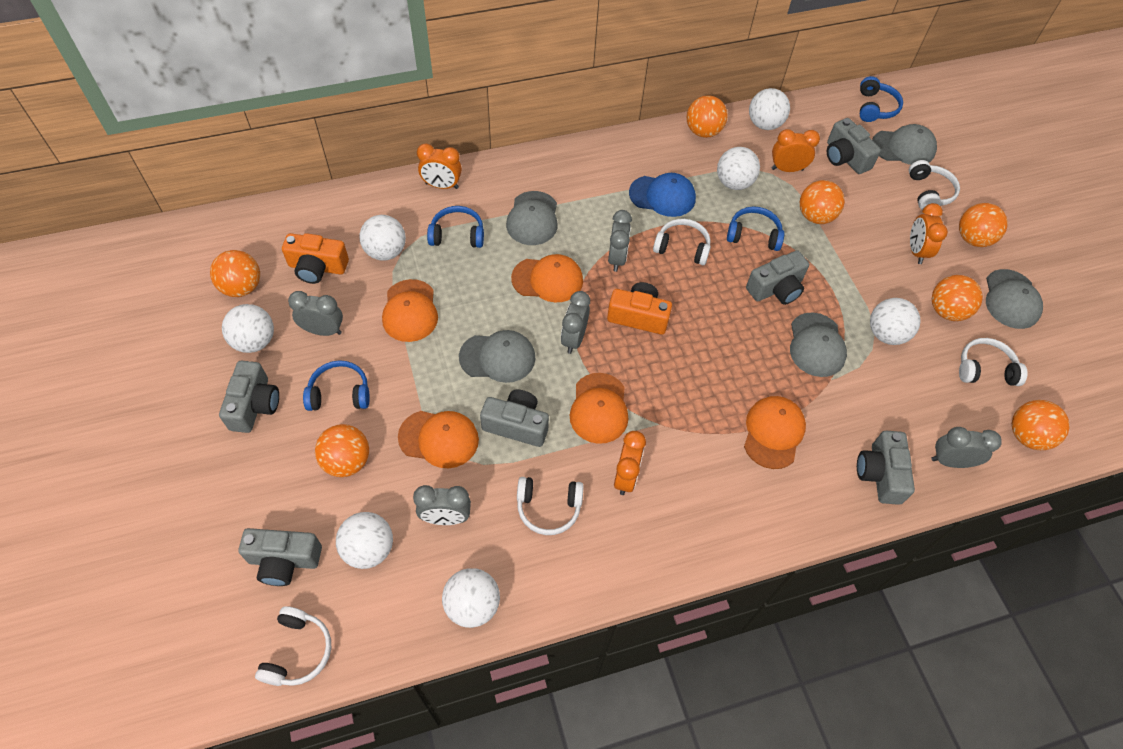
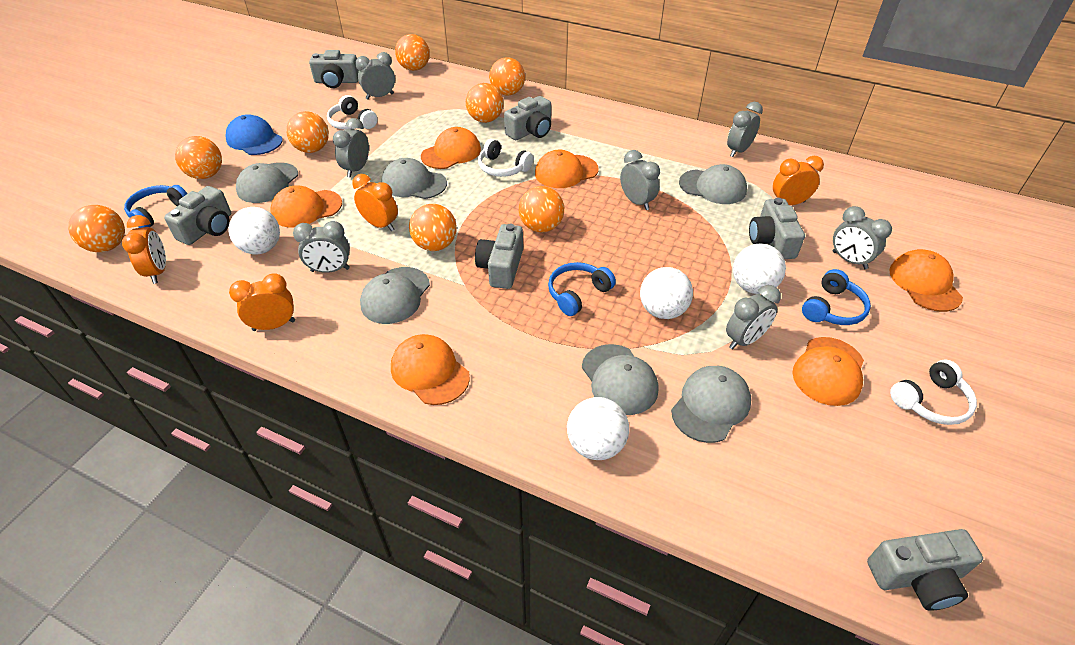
blue headphones: 4 -> 3
grey cap: 5 -> 6
grey clock: 5 -> 7
orange ball: 7 -> 8
orange camera: 2 -> 0
orange cap: 5 -> 6
white ball: 7 -> 4
white headphones: 5 -> 3

